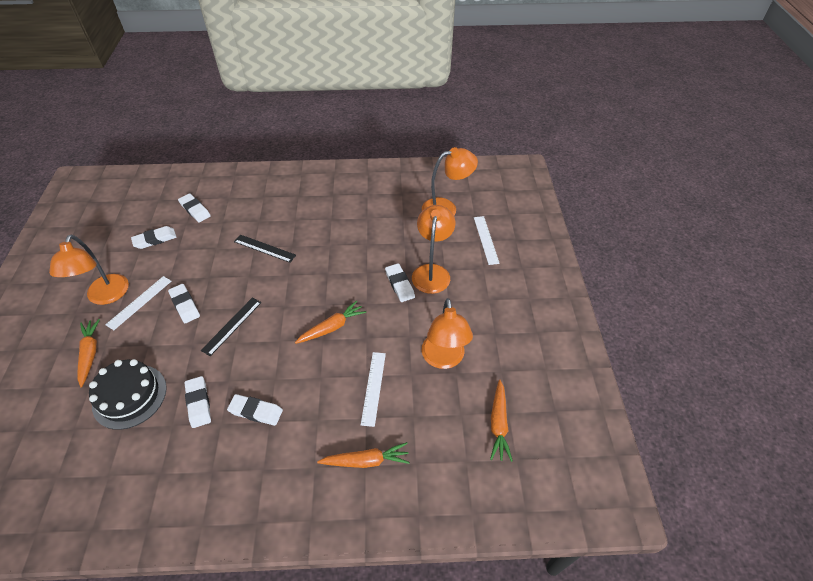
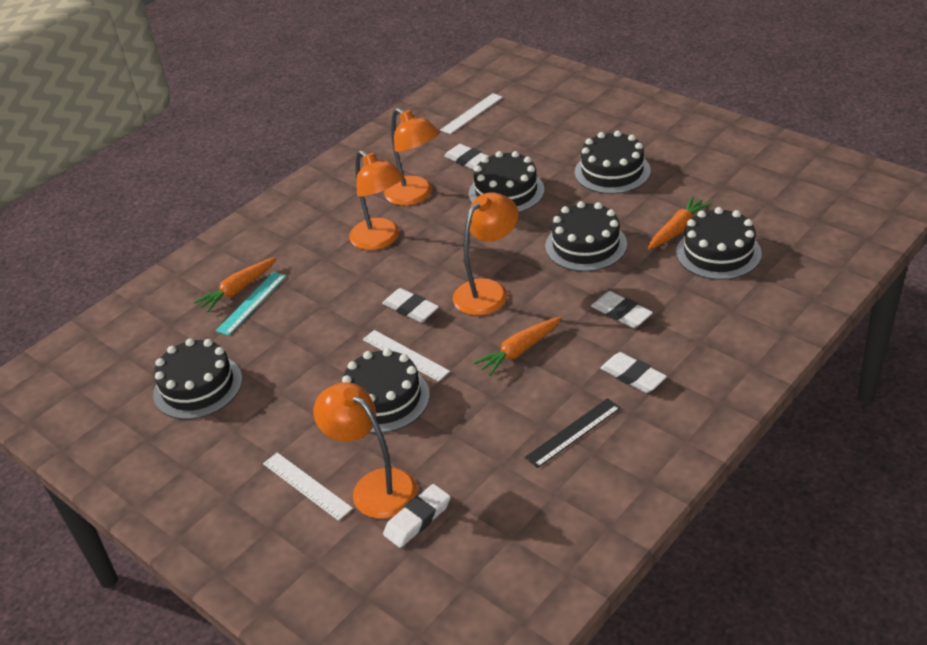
black cake: 1 -> 6
black ruler: 2 -> 1
orange carrot: 4 -> 3
turquoise ruler: 0 -> 1
white eraser: 6 -> 5

